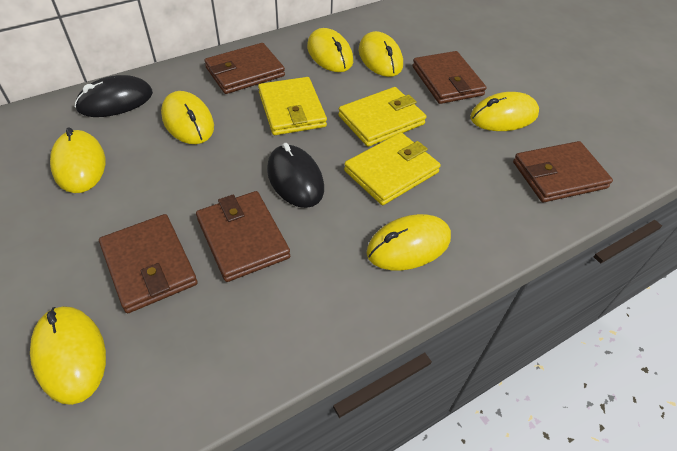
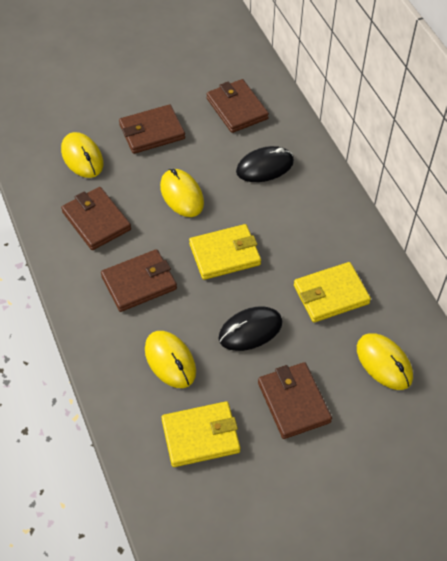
yellow mouse: 7 -> 4

